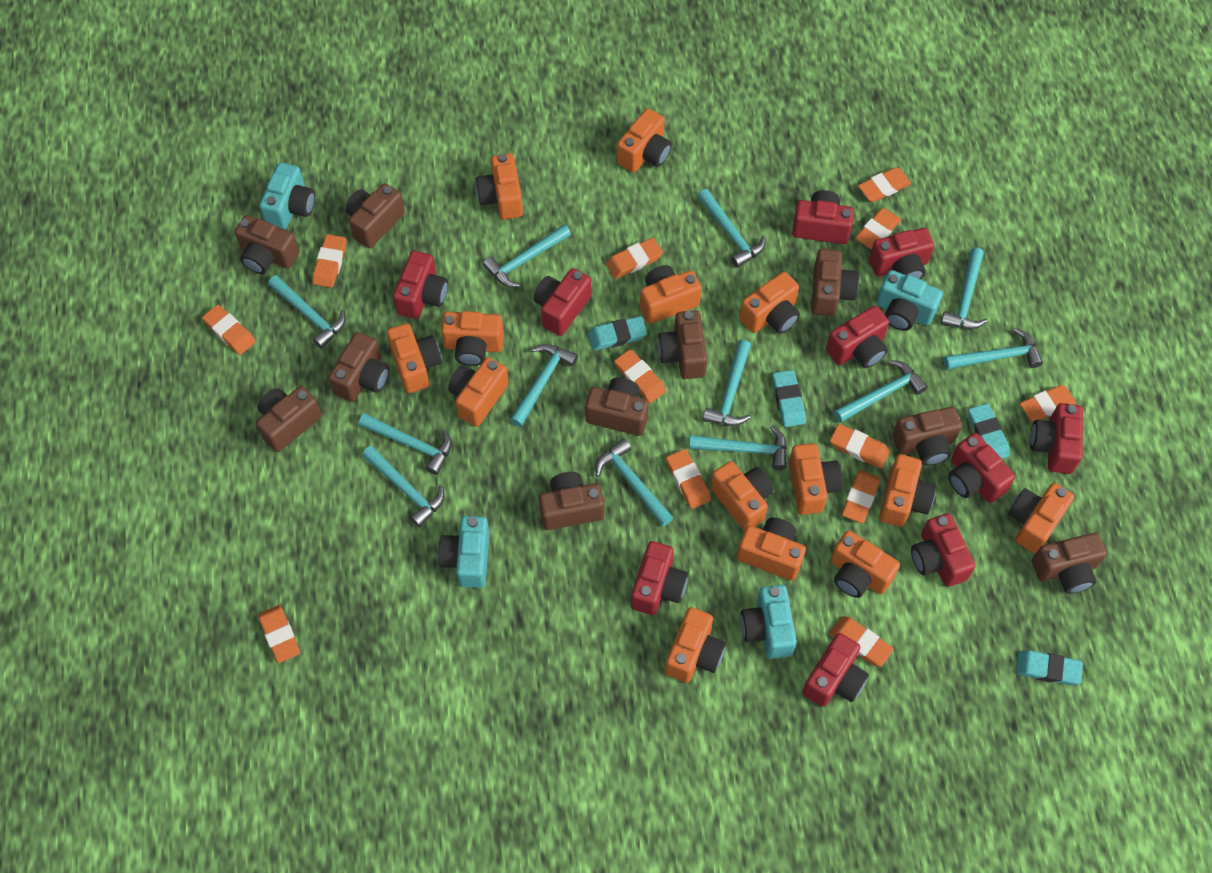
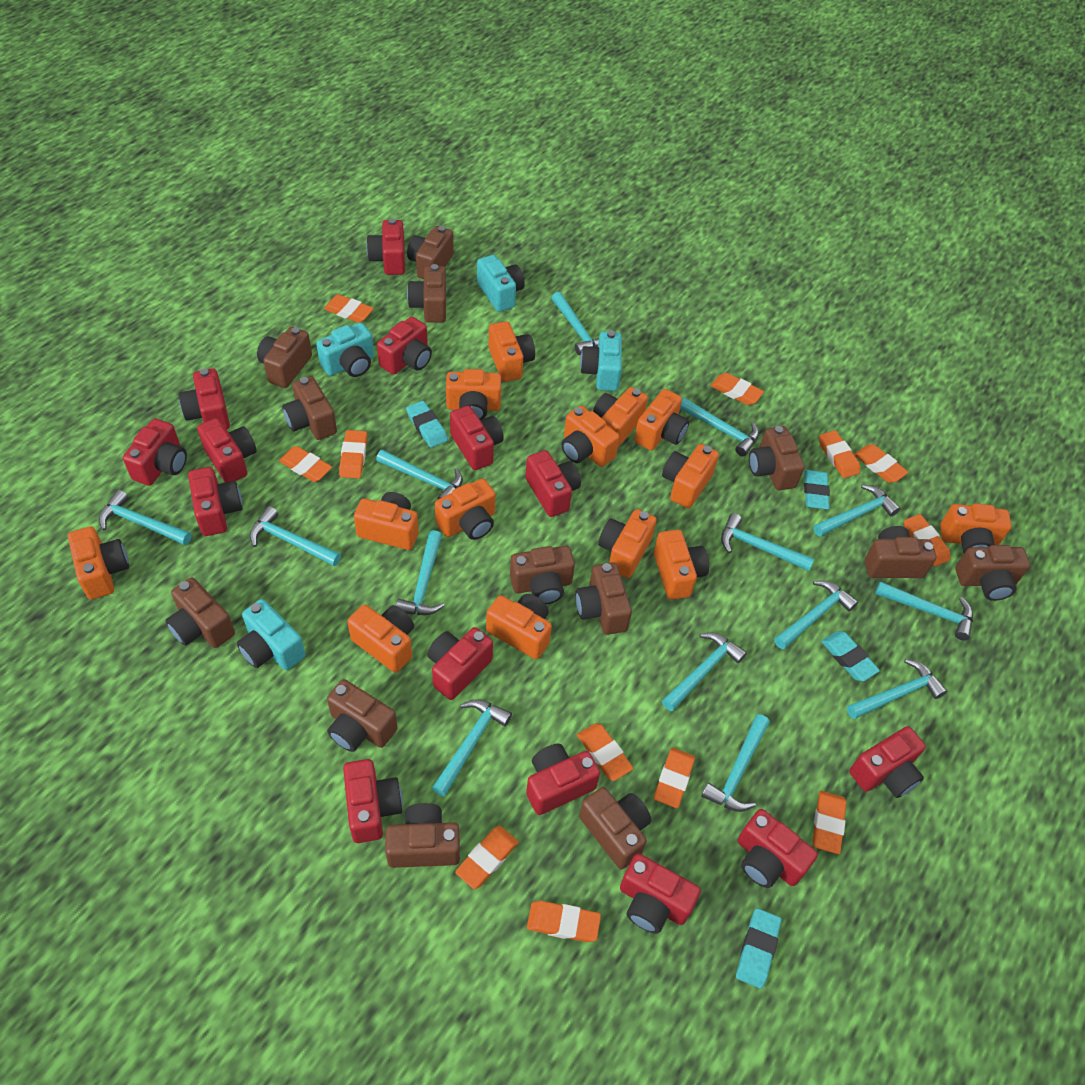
brown camera: 10 -> 13
red camera: 10 -> 14
turquoise hammer: 12 -> 14

